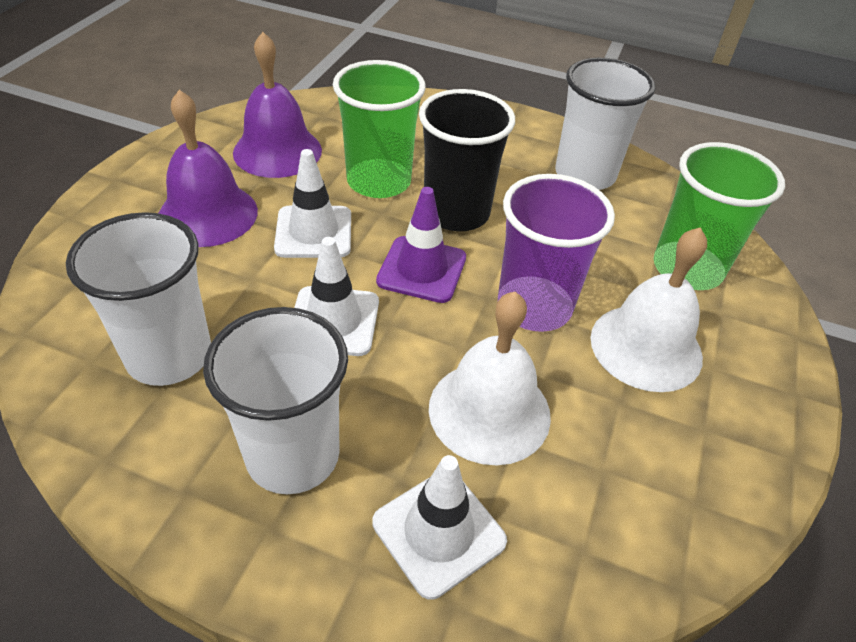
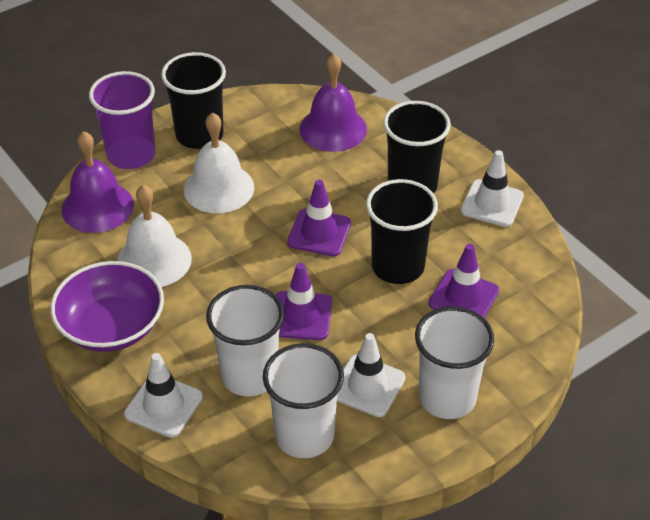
black cup: 1 -> 3
green cup: 2 -> 0
purple bowl: 0 -> 1
purple traffic cone: 1 -> 3

